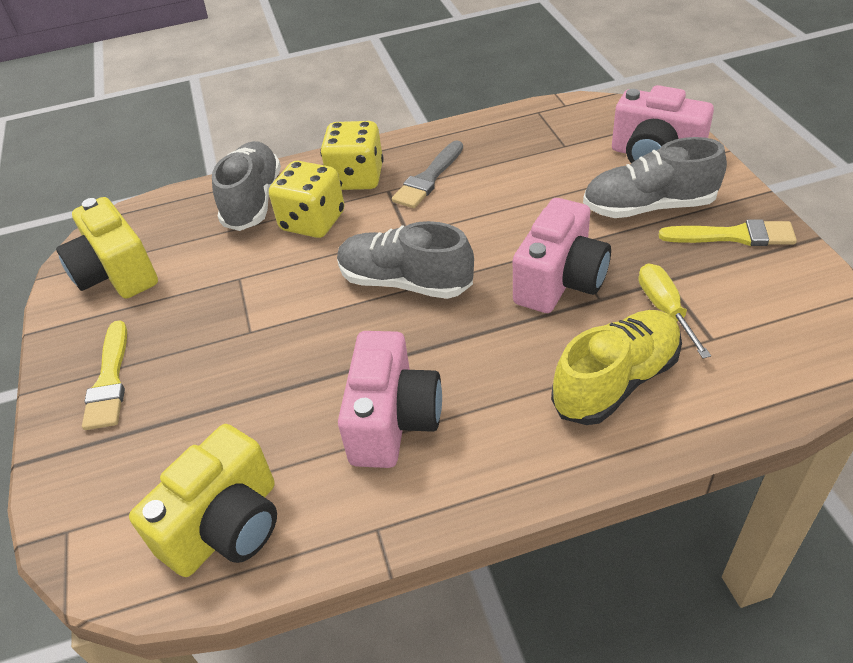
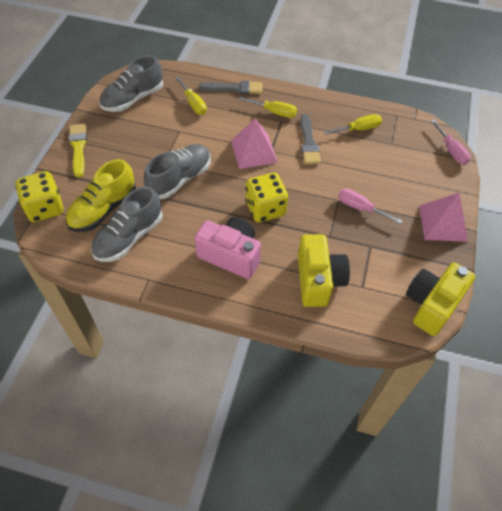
grey brush: 1 -> 2
pink camera: 3 -> 1
pink pyramid: 0 -> 2
pink screwdriver: 0 -> 2
yellow brush: 2 -> 1
yellow screwdriver: 1 -> 3

